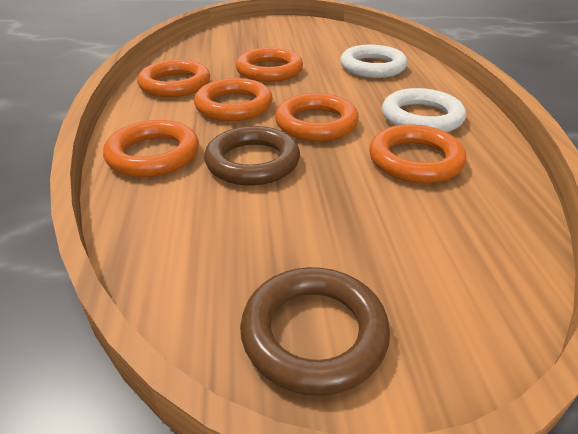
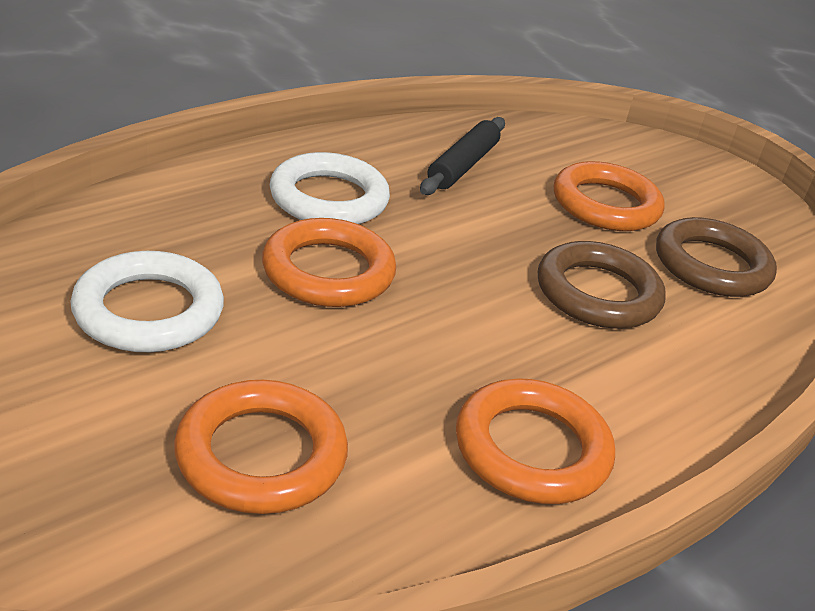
black rolling pin: 0 -> 1
orange ring: 6 -> 4

